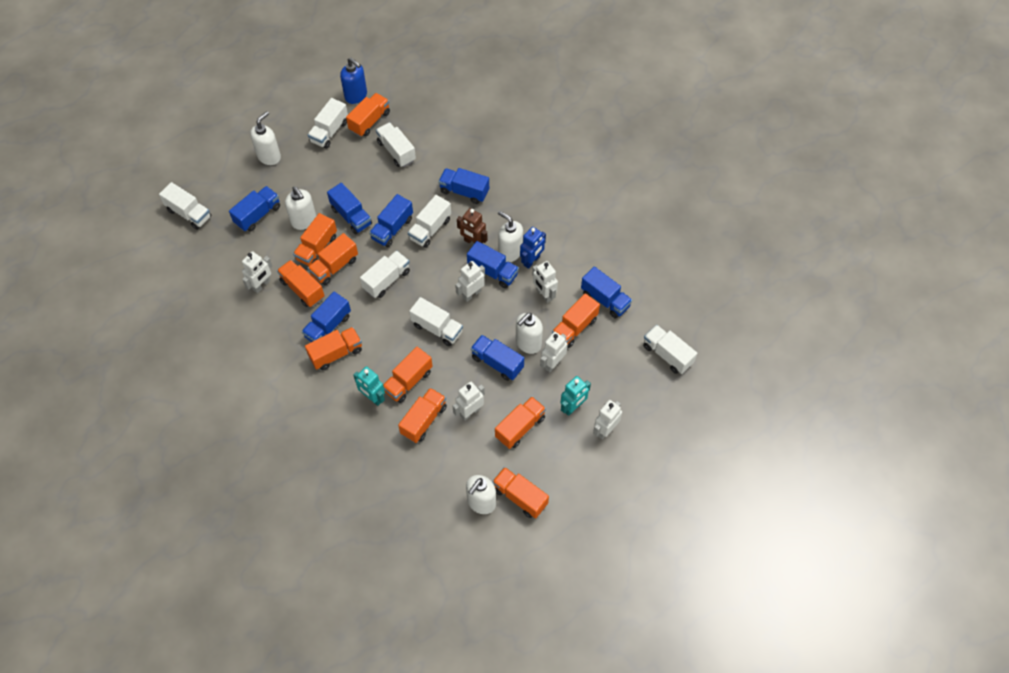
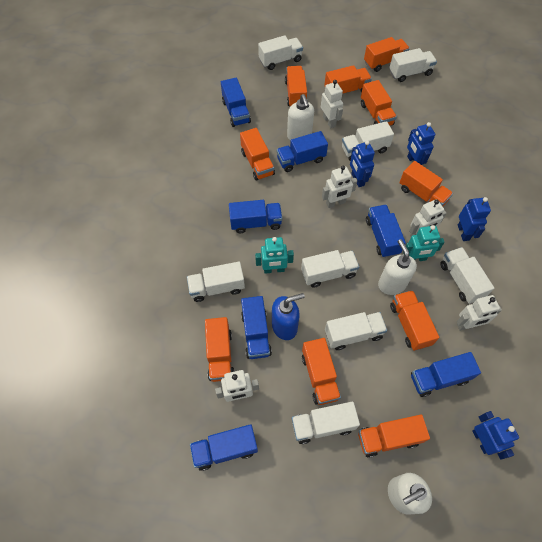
blue robot: 1 -> 4
blue truck: 8 -> 7
brown robot: 1 -> 0
white robot: 6 -> 5
white soap dispenser: 5 -> 3
white truck: 7 -> 8

